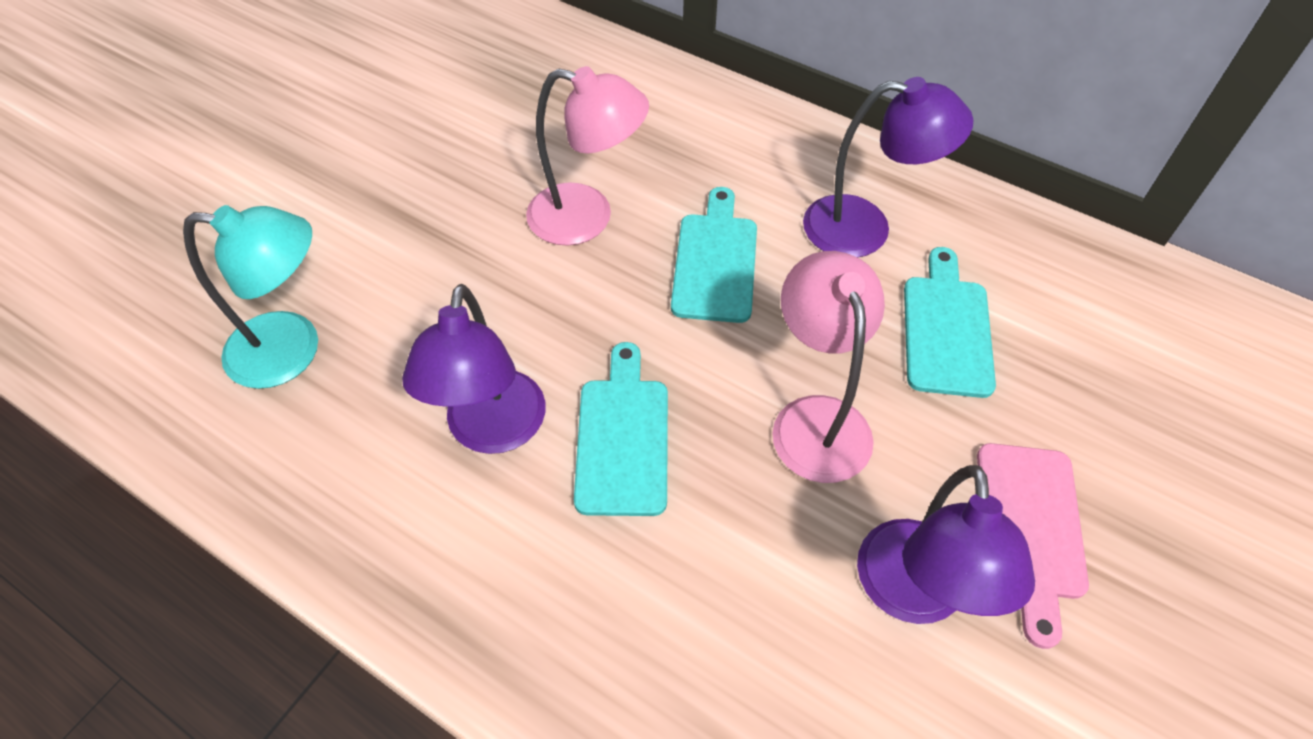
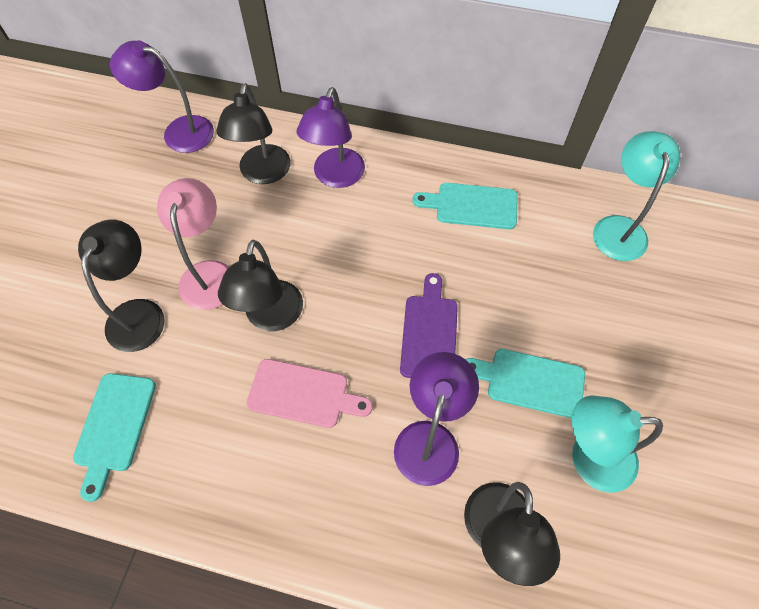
black lamp: 0 -> 4
pink lamp: 2 -> 1
purple cutting board: 0 -> 1
turquoise lamp: 1 -> 2

